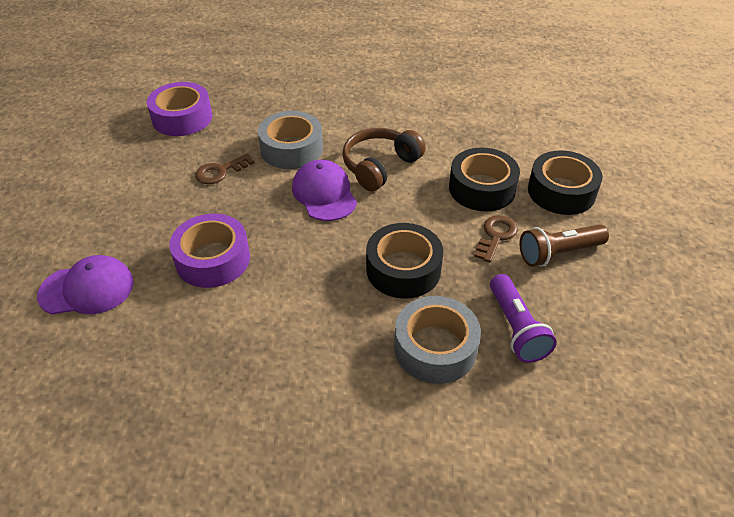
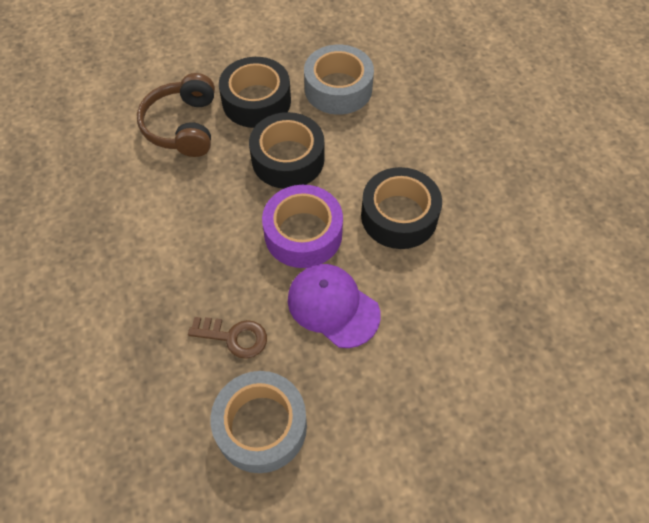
brown flashlight: 1 -> 0
brown key: 2 -> 1
purple cap: 2 -> 1
purple flashlight: 1 -> 0
purple tape: 2 -> 1

